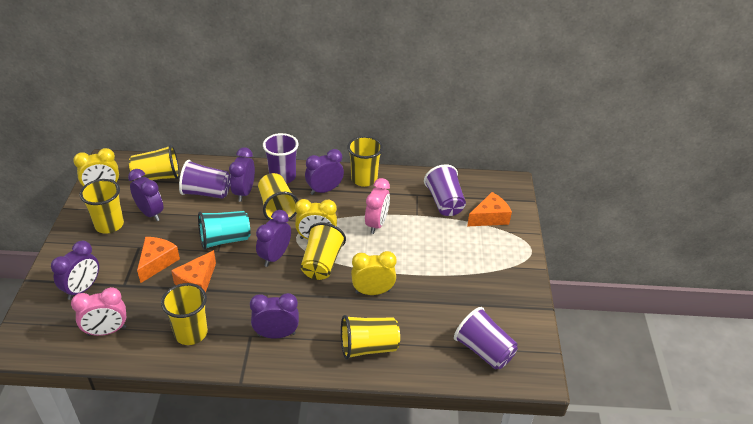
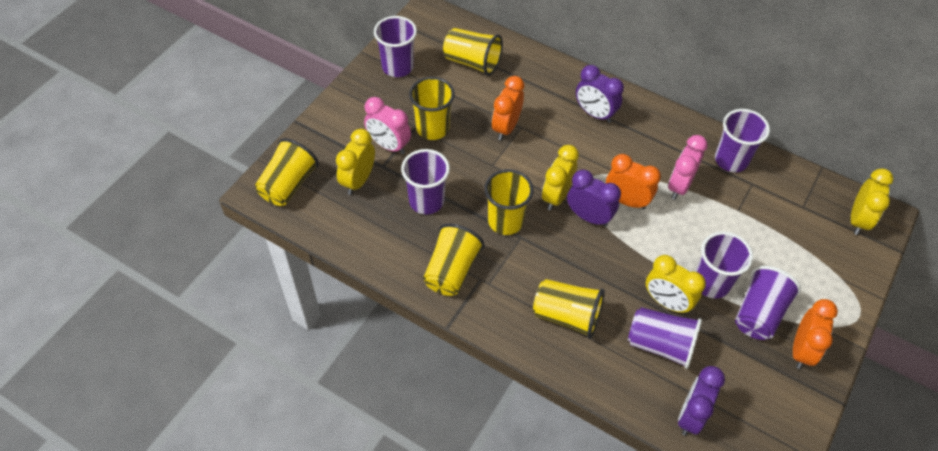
orange cheese: 3 -> 0
orange clock: 0 -> 3
purple clock: 6 -> 3
purple cup: 4 -> 6
turquoise cup: 1 -> 0
yellow clock: 3 -> 4
yellow cup: 7 -> 6

